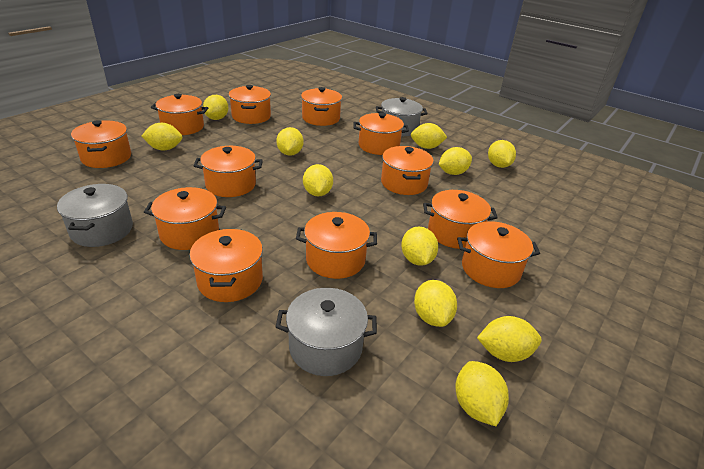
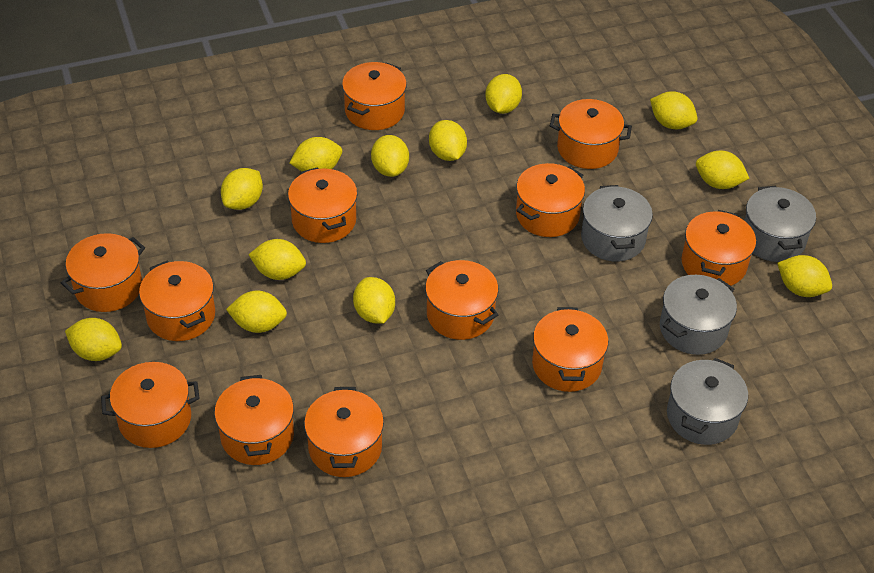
grey pot: 3 -> 4
yellow lemon: 11 -> 12

